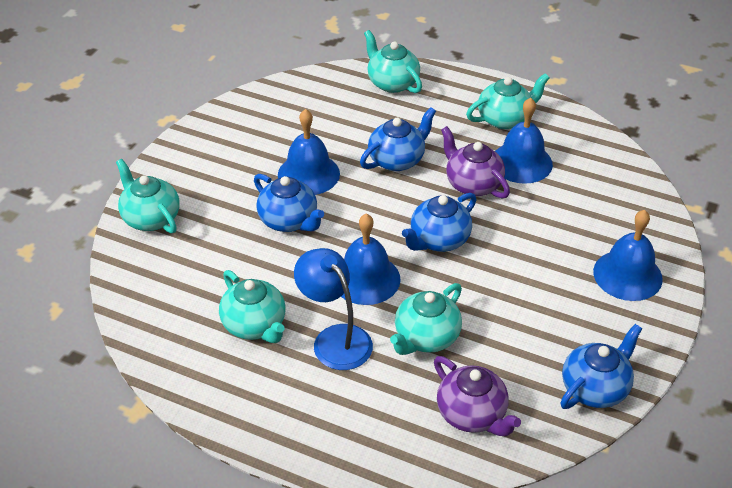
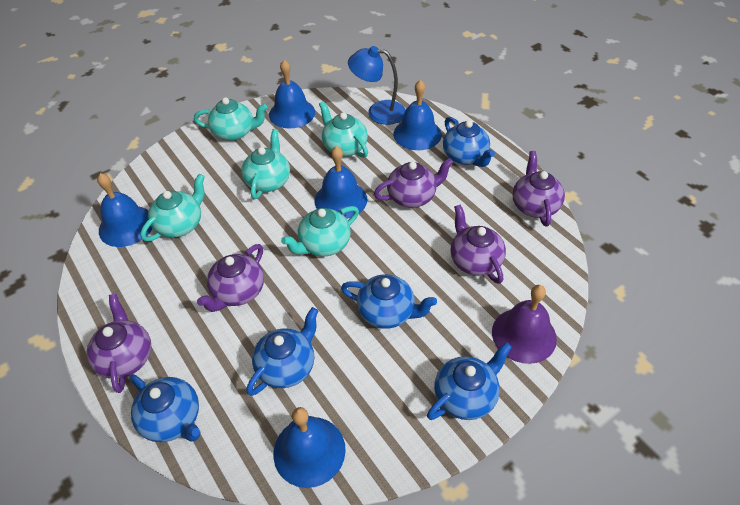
blue bell: 4 -> 5
blue teapot: 4 -> 5
purple bell: 0 -> 1
purple teapot: 2 -> 5

